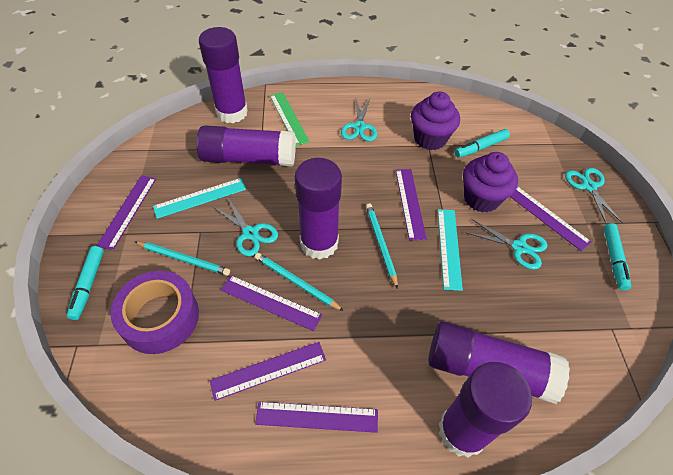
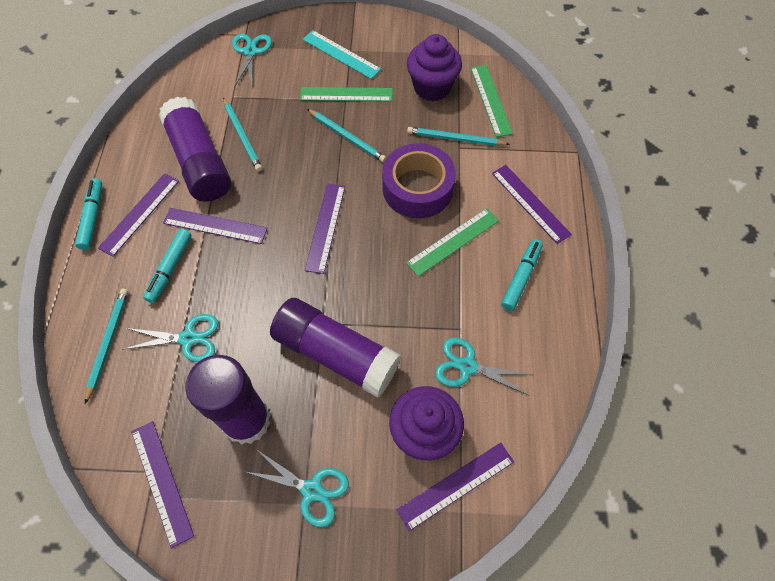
green ruler: 1 -> 3
purple glue stick: 5 -> 3
turquoise pencil: 3 -> 4
turquoise ruler: 2 -> 1

